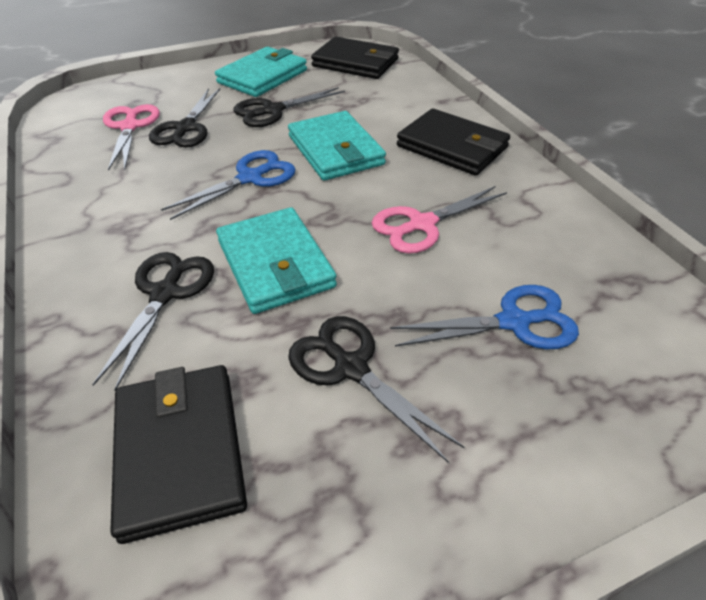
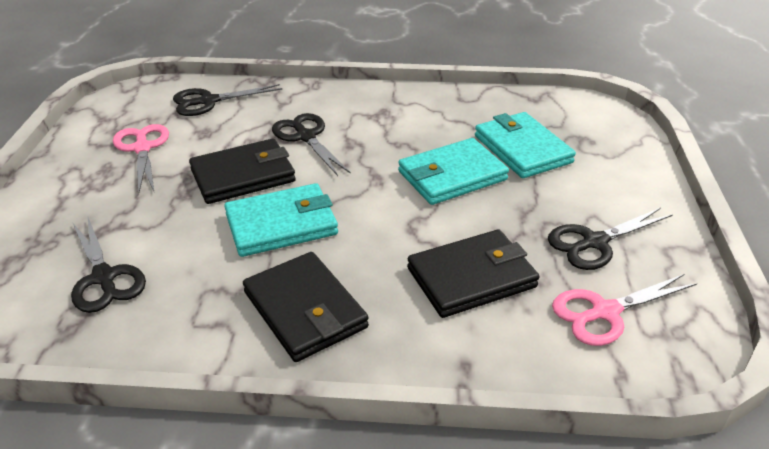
blue scissors: 2 -> 0

